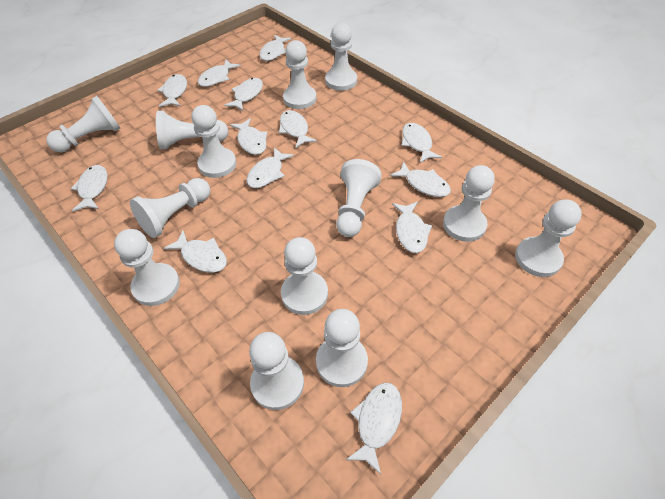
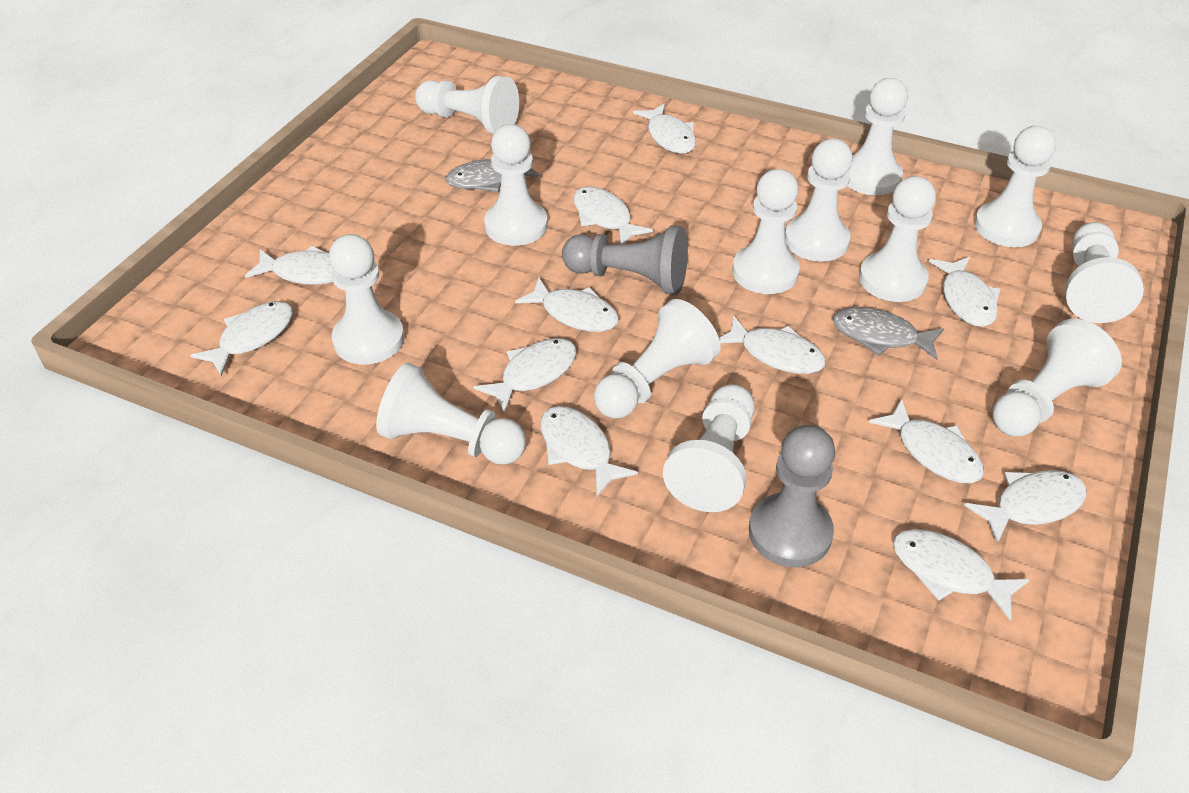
grey fish: 0 -> 2
grey pawn: 0 -> 2
white fish: 13 -> 12

